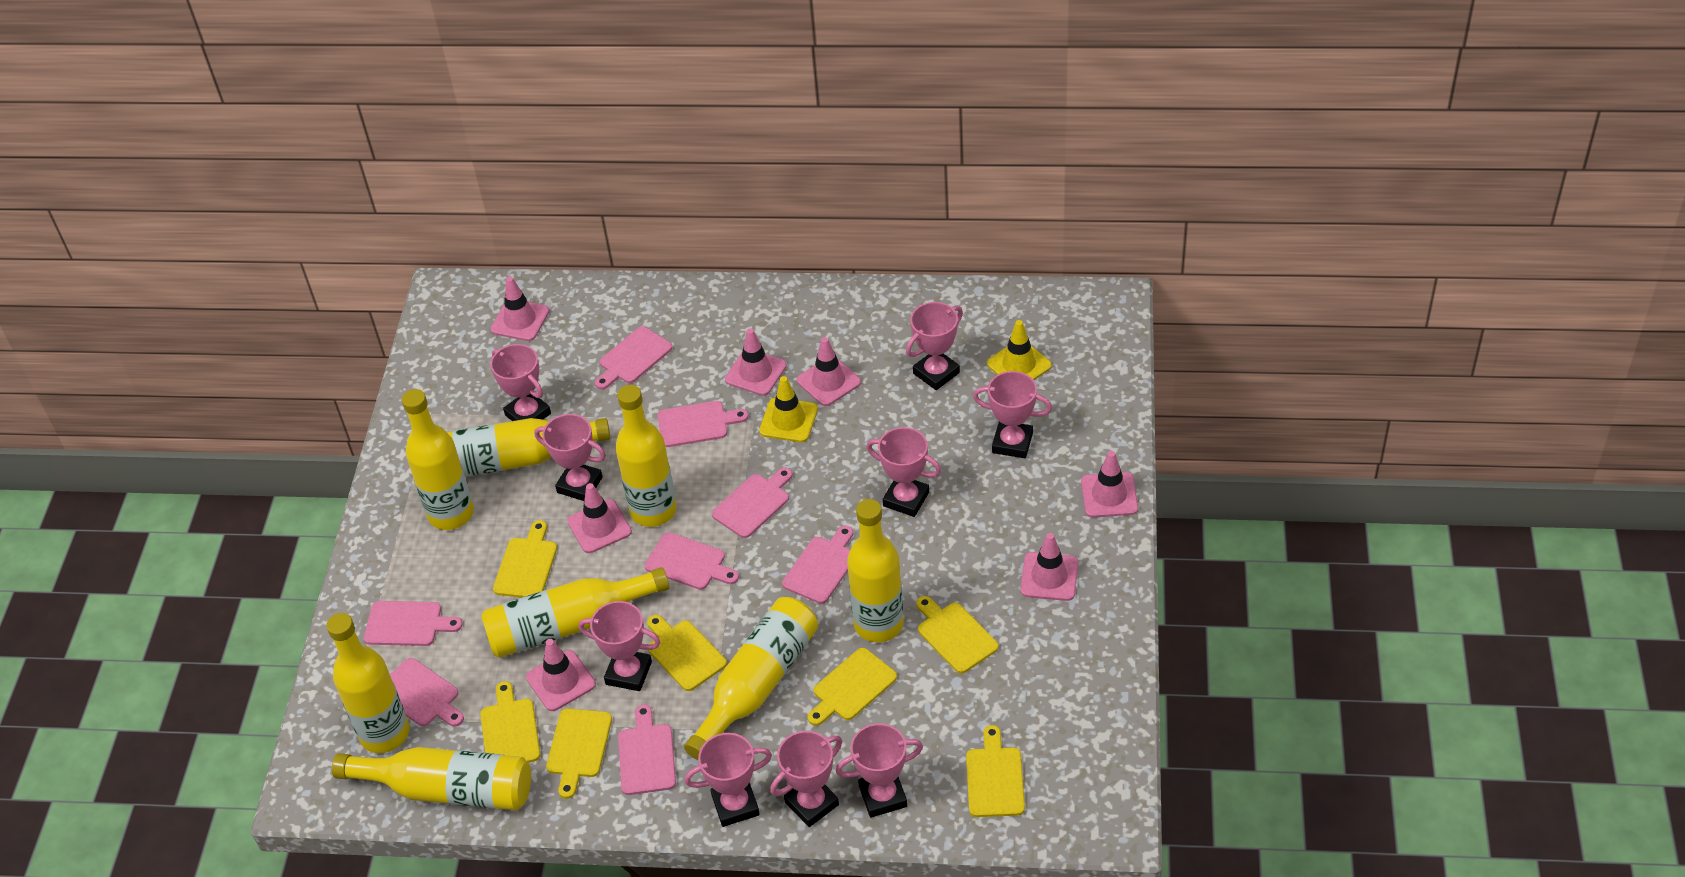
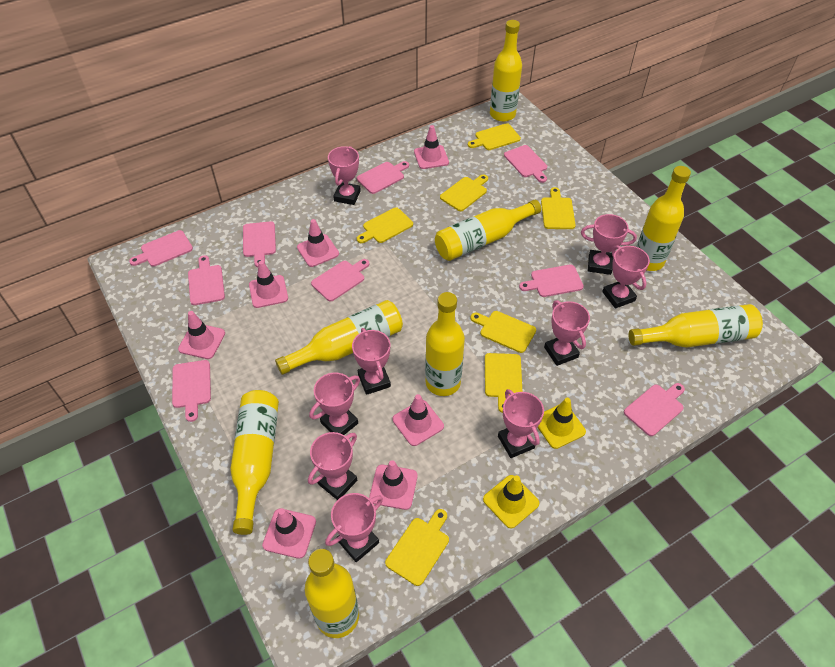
pink cutting board: 8 -> 9

